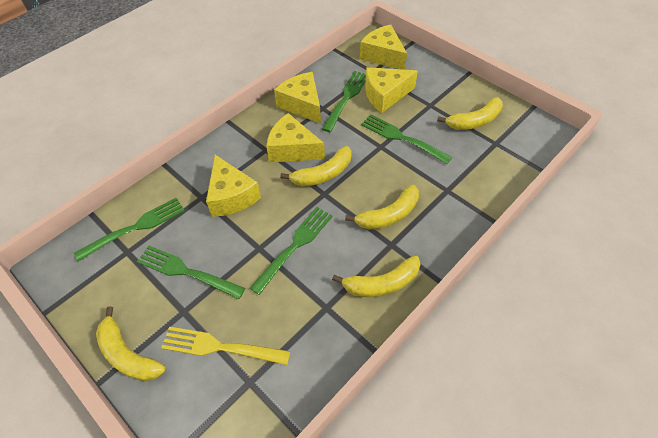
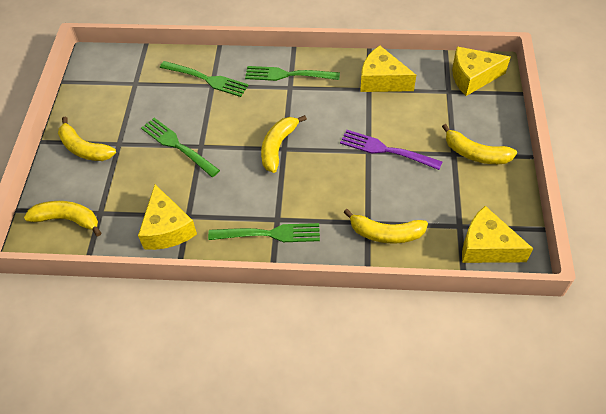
green fork: 5 -> 4
purple fork: 0 -> 1
yellow cheese: 5 -> 4
yellow fork: 1 -> 0

